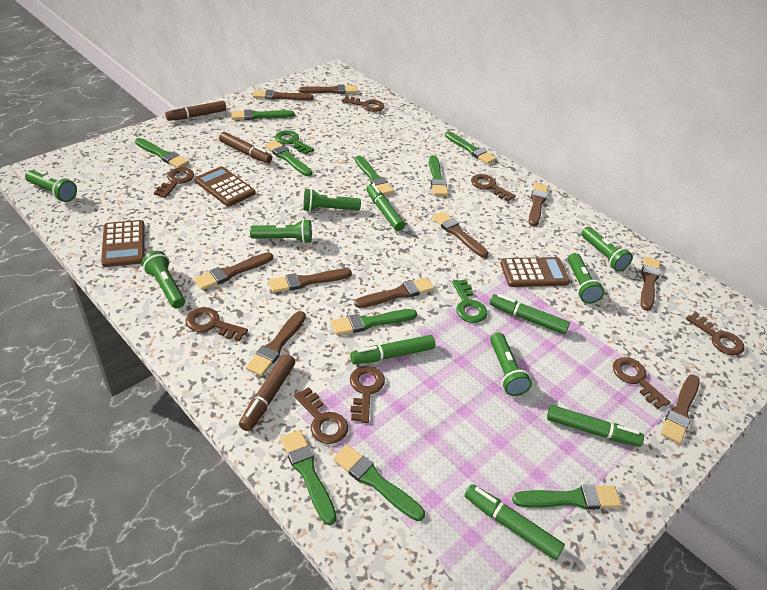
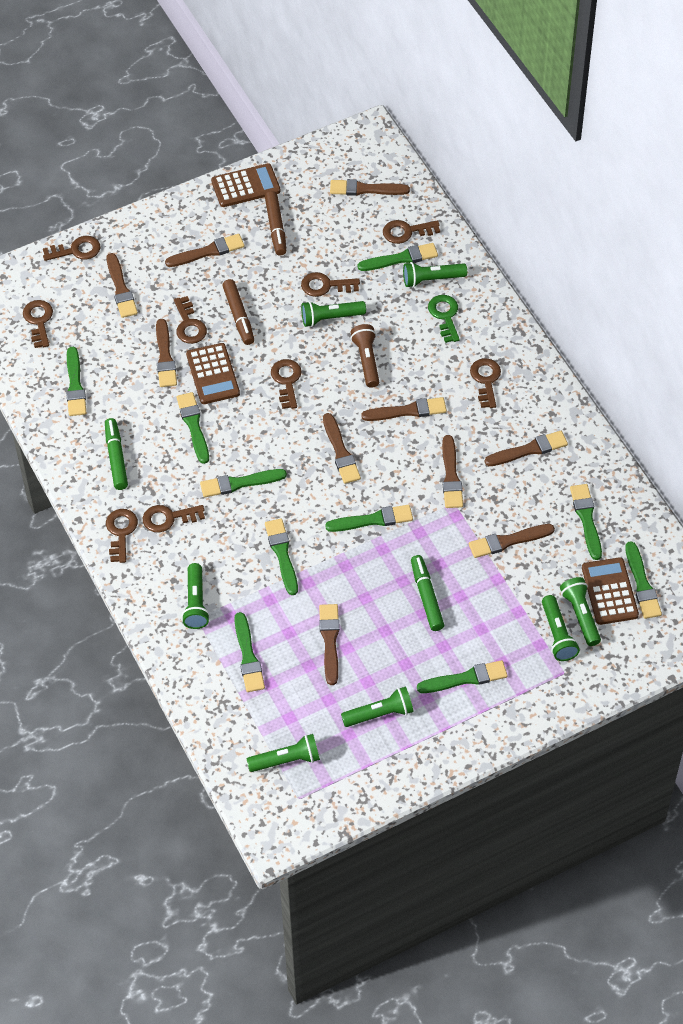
brown flashlight: 0 -> 1
brown key: 8 -> 9
brown marker: 3 -> 2
green key: 2 -> 1
green marker: 5 -> 2

